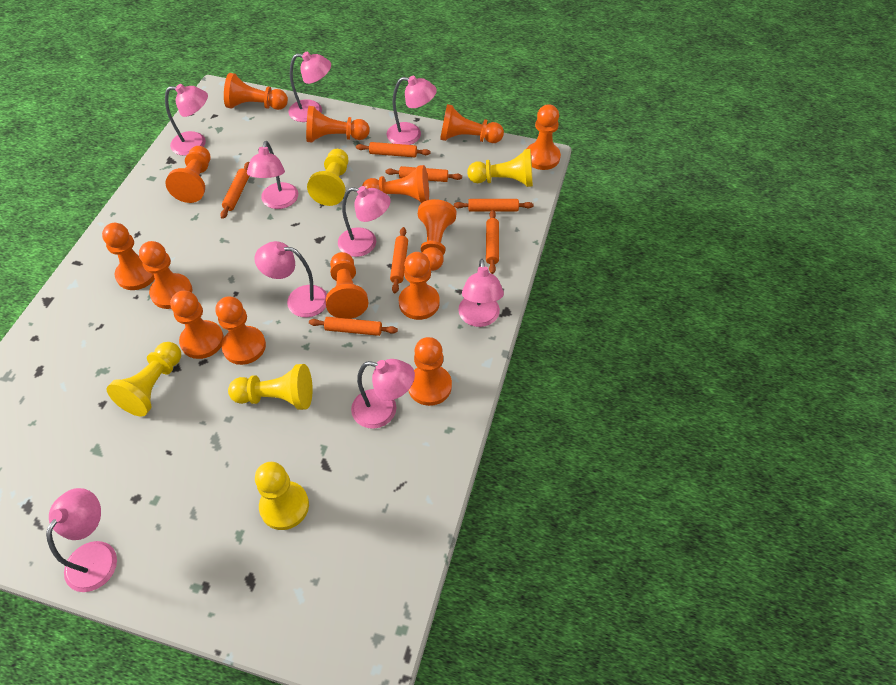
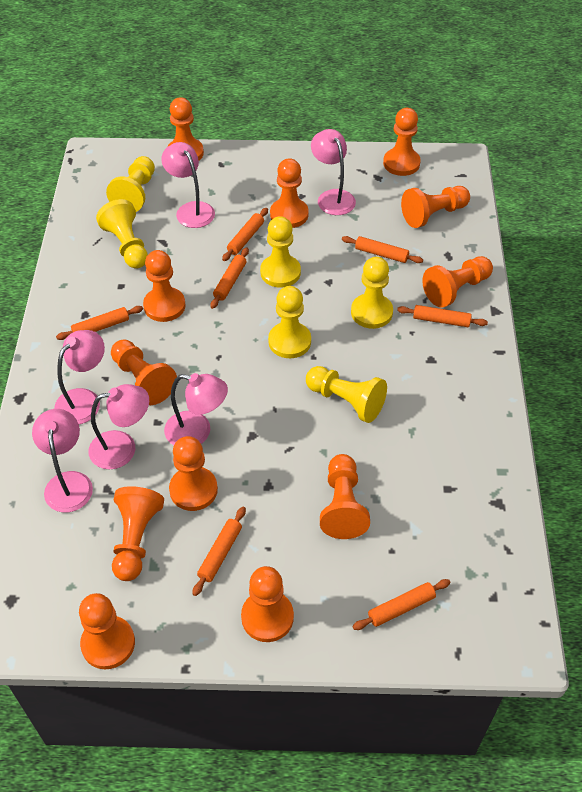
orange pawn: 14 -> 12
pink lamp: 9 -> 6
yellow pawn: 5 -> 6

